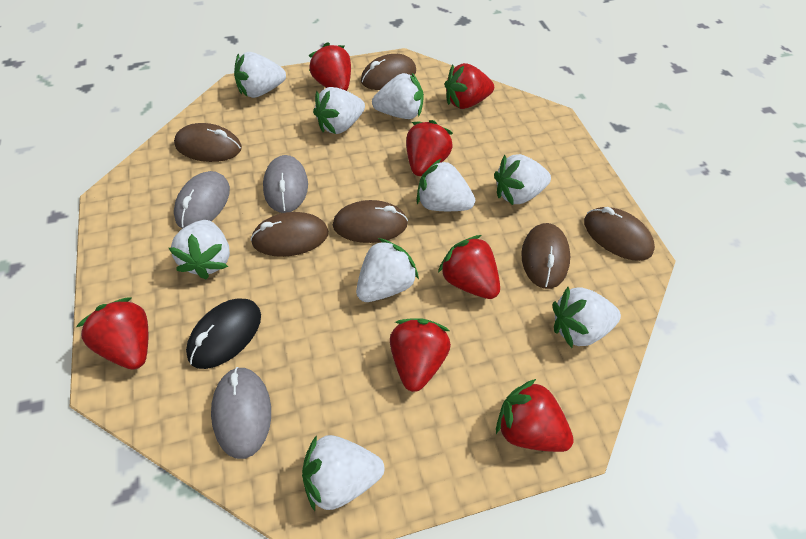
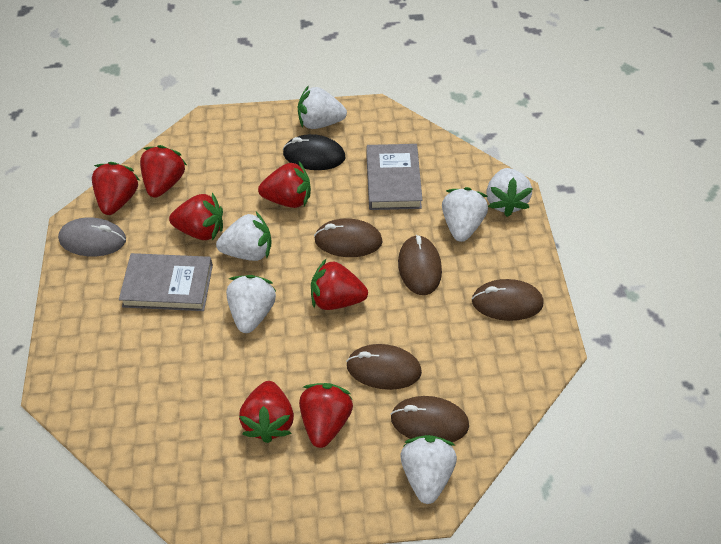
brown mouse: 6 -> 5
grey book: 0 -> 2
grey mouse: 3 -> 1
white strawberry: 9 -> 6

